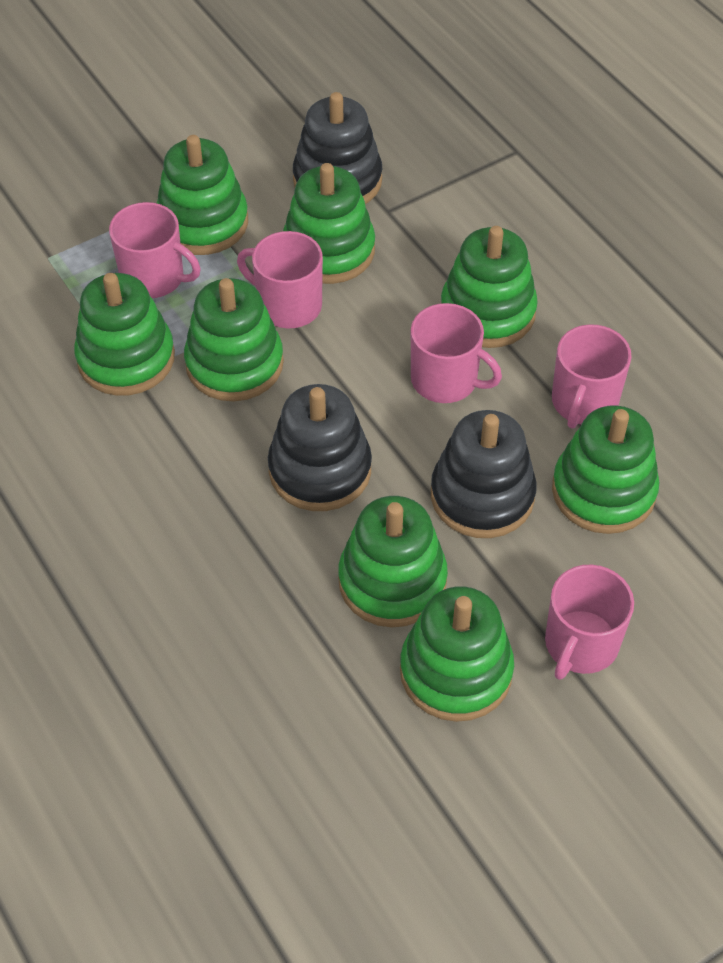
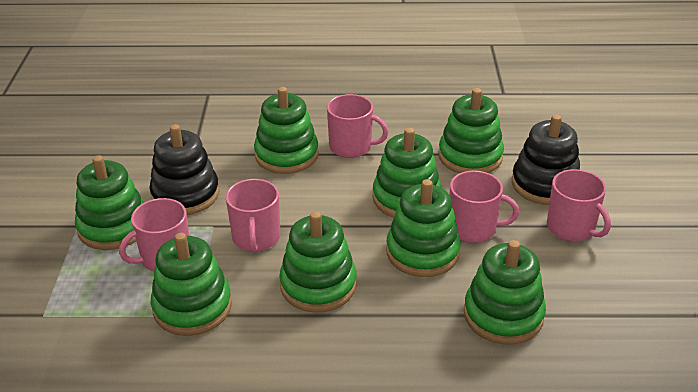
black stacking toy: 3 -> 2

